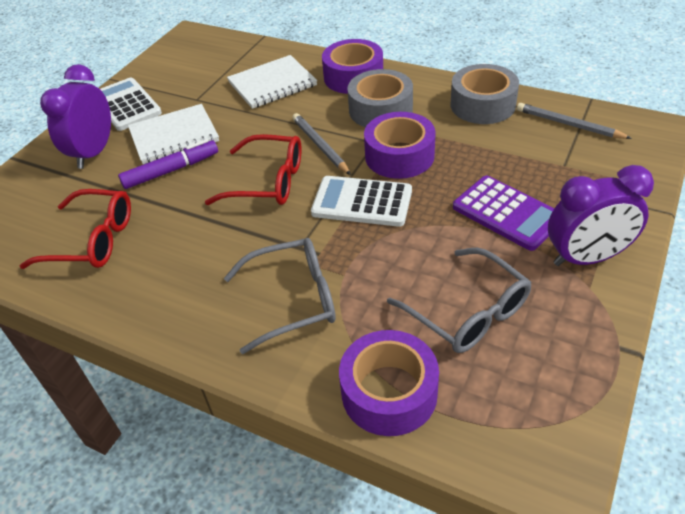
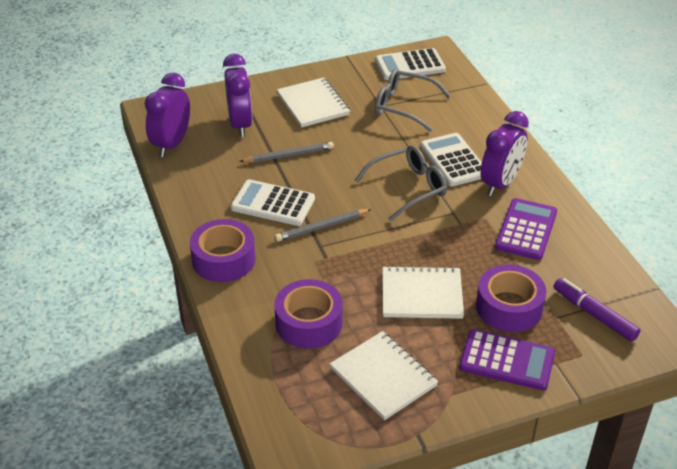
grey tape: 2 -> 0
purple calculator: 1 -> 2
purple clock: 2 -> 3
red glasses: 2 -> 0
white calculator: 2 -> 3
white notebook: 2 -> 3

